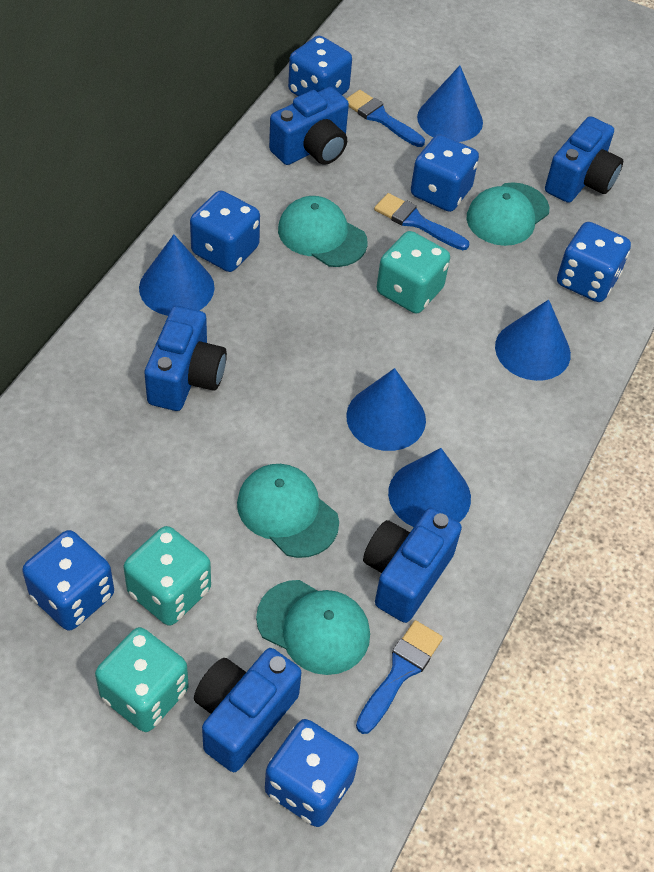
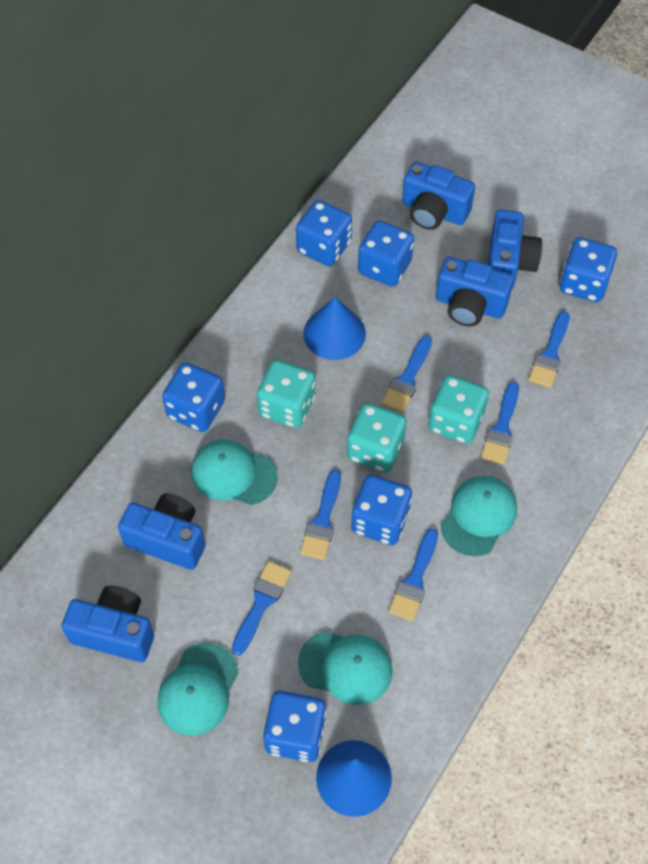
blue brush: 3 -> 6
blue cone: 5 -> 2

